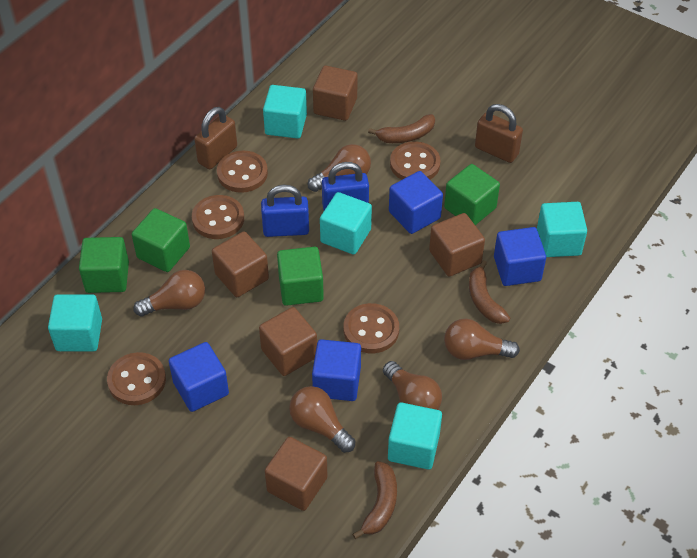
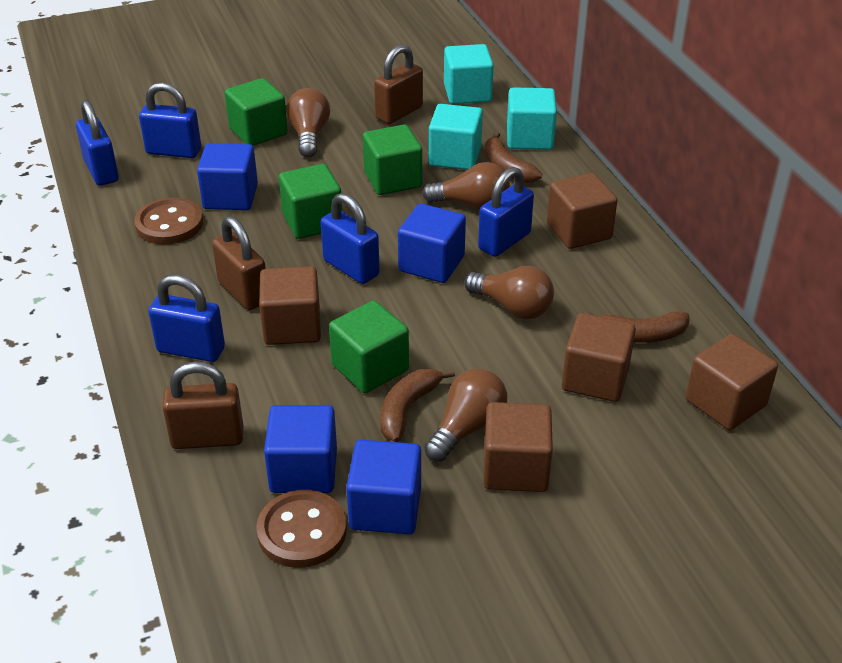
blue padlock: 2 -> 5
brown button: 5 -> 2
brown light bulb: 5 -> 4
brown padlock: 2 -> 3
turquoise cube: 5 -> 3

